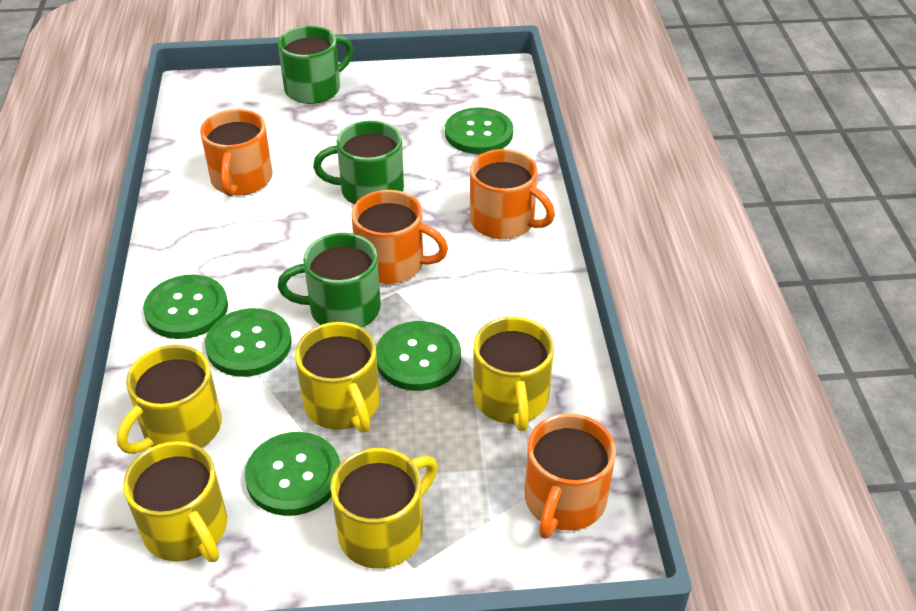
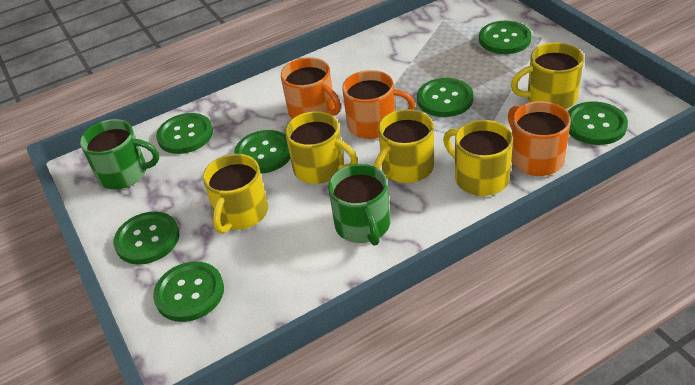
green button: 5 -> 7
green mug: 3 -> 2
orange mug: 4 -> 3

